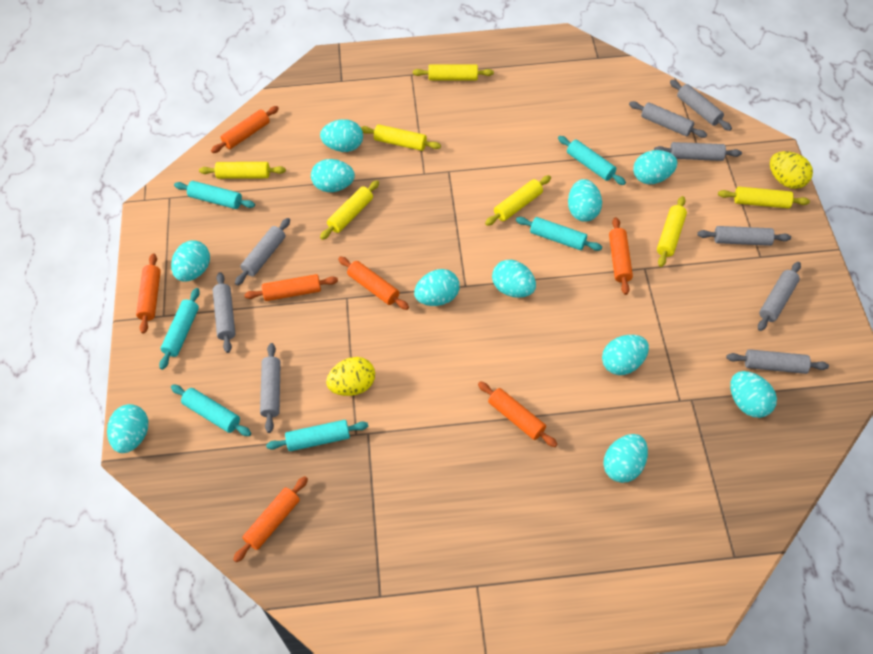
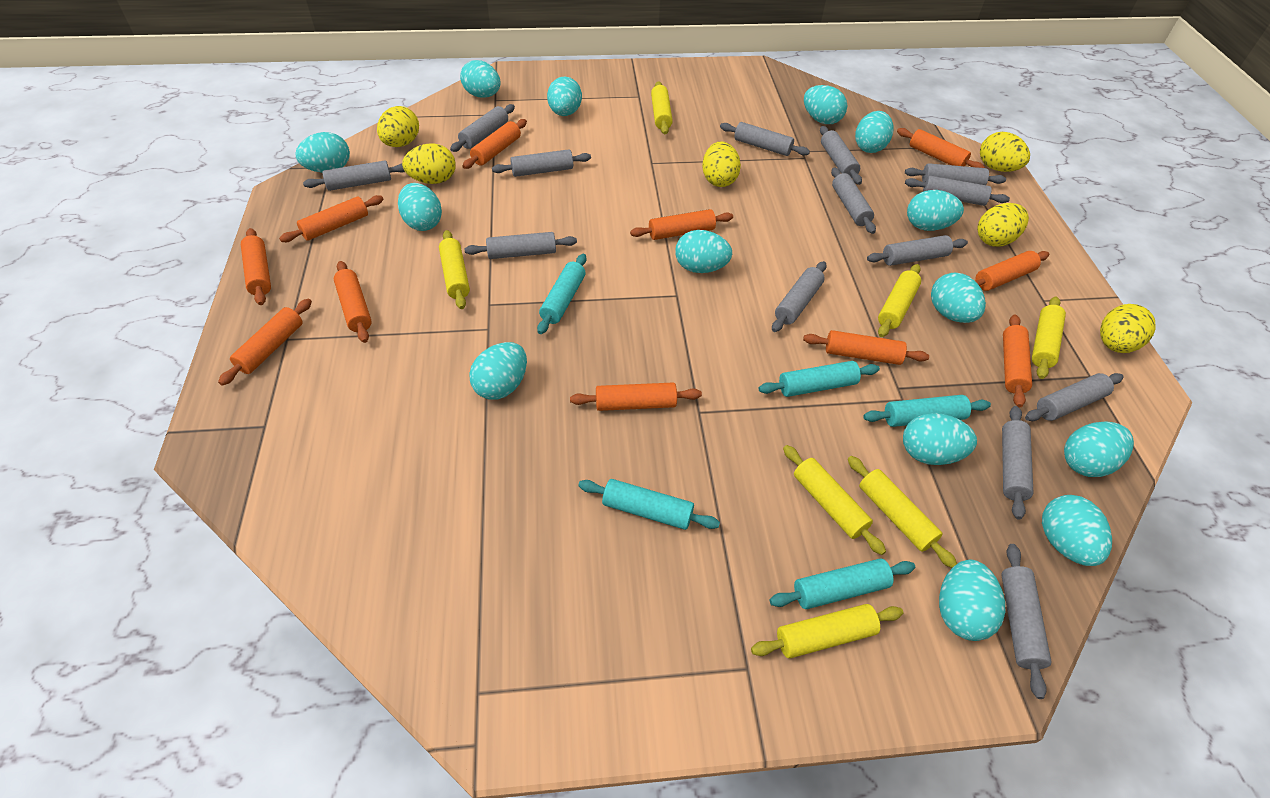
grey rolling pin: 9 -> 14
orange rolling pin: 7 -> 11
turquoise egg: 11 -> 14
turquoise rolling pin: 6 -> 5
yellow egg: 2 -> 6

